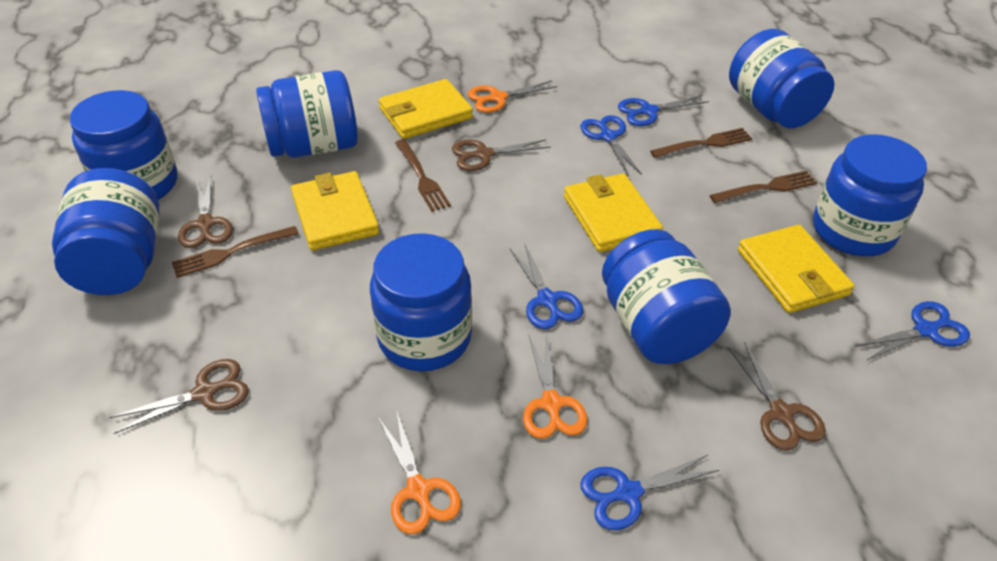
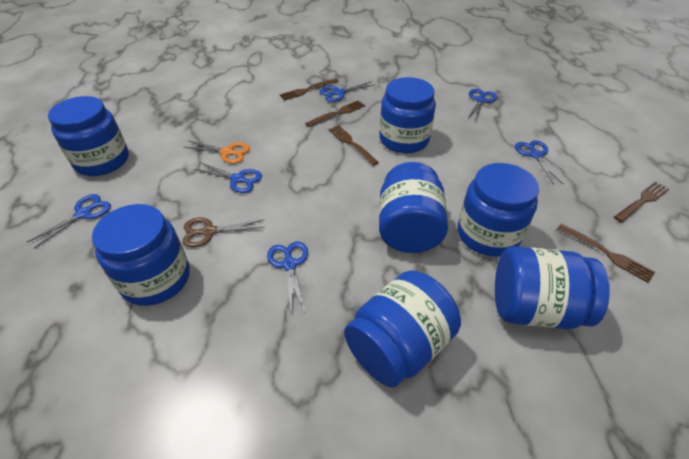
blue scissors: 5 -> 6
brown fork: 4 -> 5
brown scissors: 4 -> 1
orange scissors: 3 -> 1
yellow wallet: 4 -> 0

